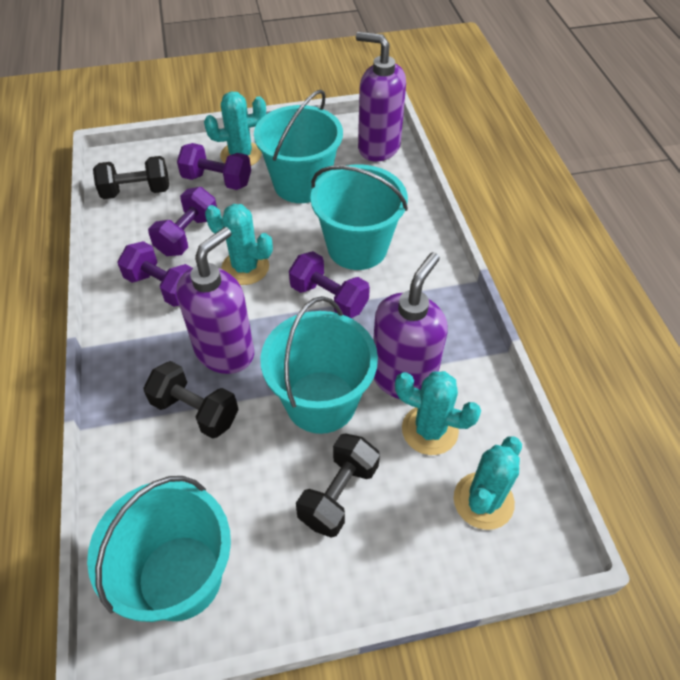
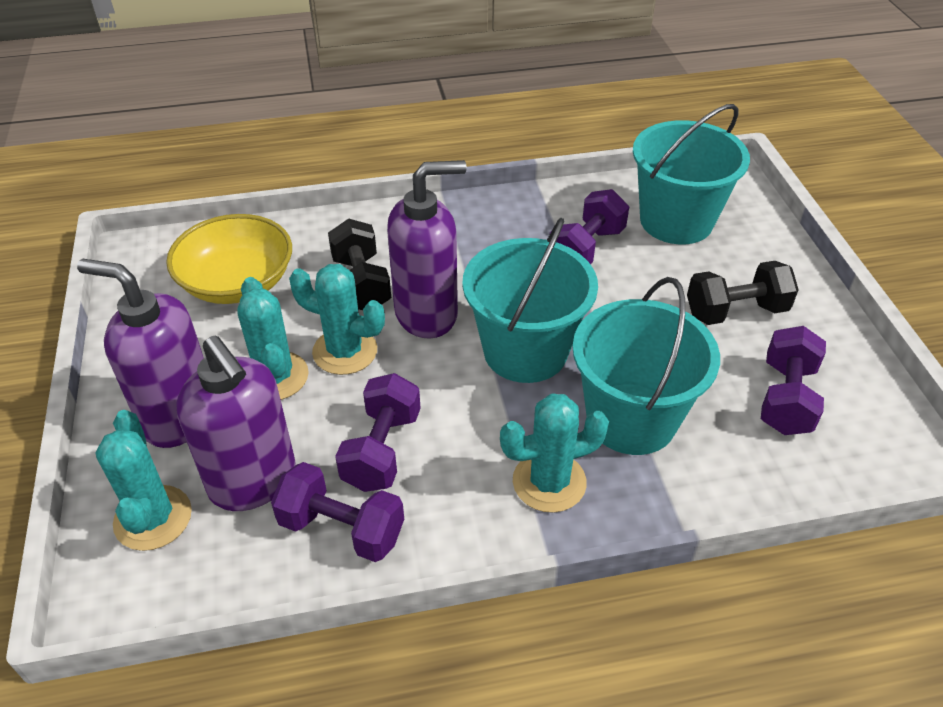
black dumbbell: 3 -> 2
turquoise bucket: 4 -> 3
yellow bowl: 0 -> 1

